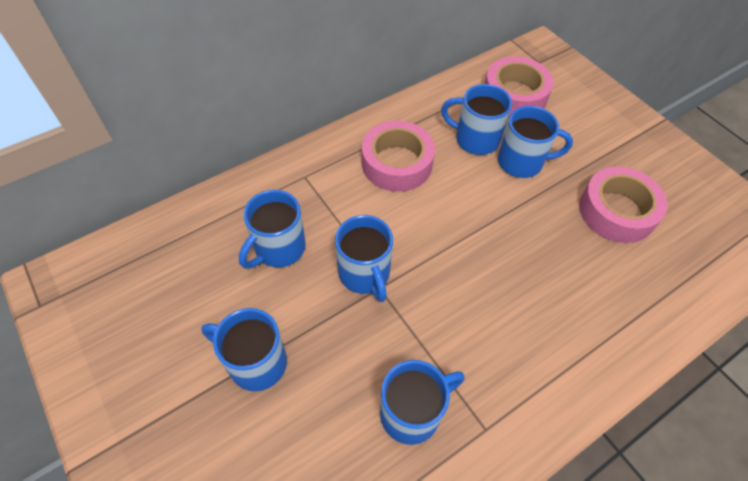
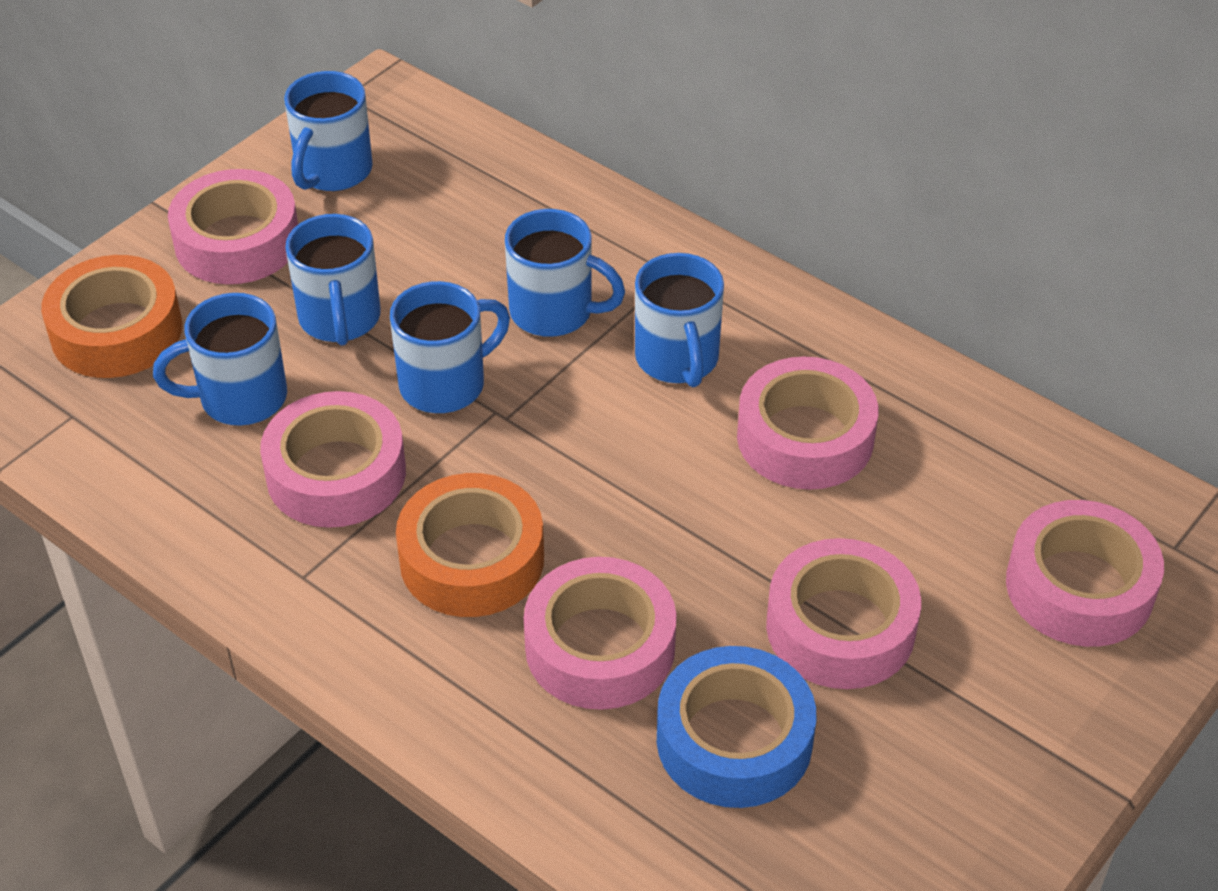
blue tape: 0 -> 1
orange tape: 0 -> 2
pink tape: 3 -> 6

